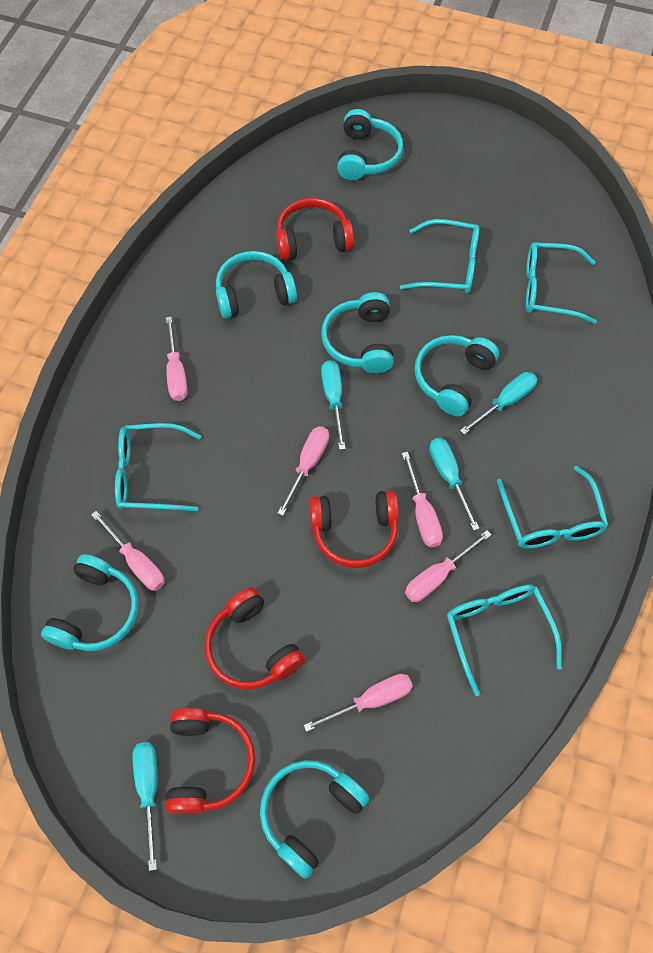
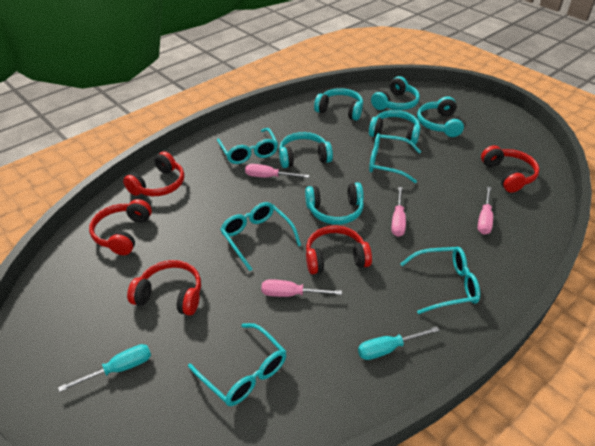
pink screwdriver: 6 -> 4
red headphones: 4 -> 5
turquoise screwdriver: 4 -> 2

